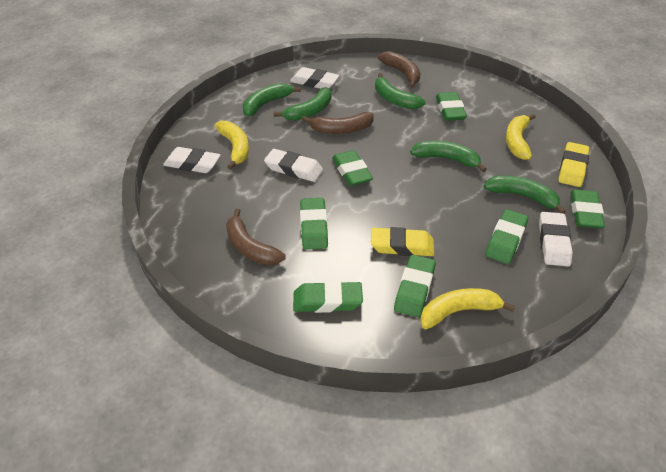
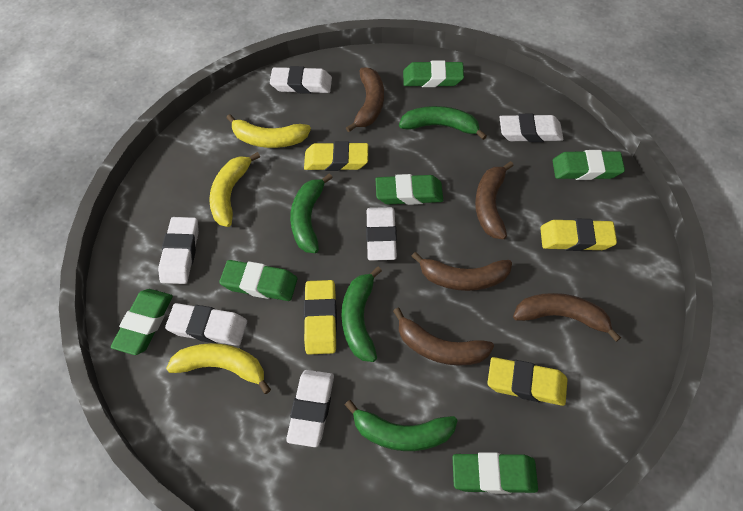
brown banana: 3 -> 5
green banana: 5 -> 4
green eraser: 7 -> 6
white eraser: 4 -> 6
yellow eraser: 2 -> 4

